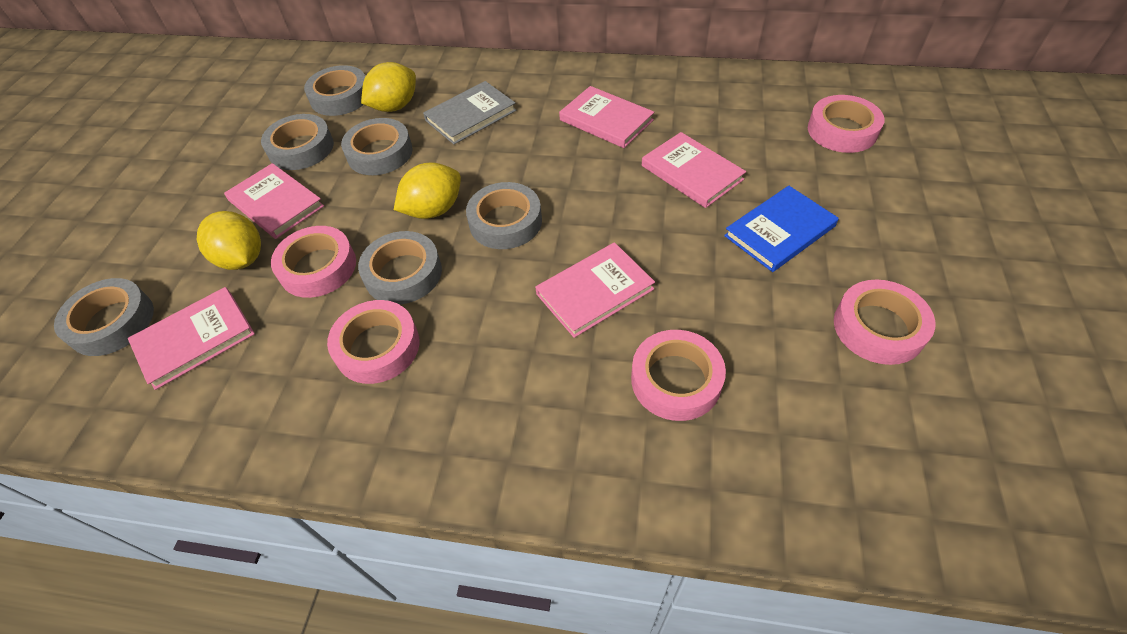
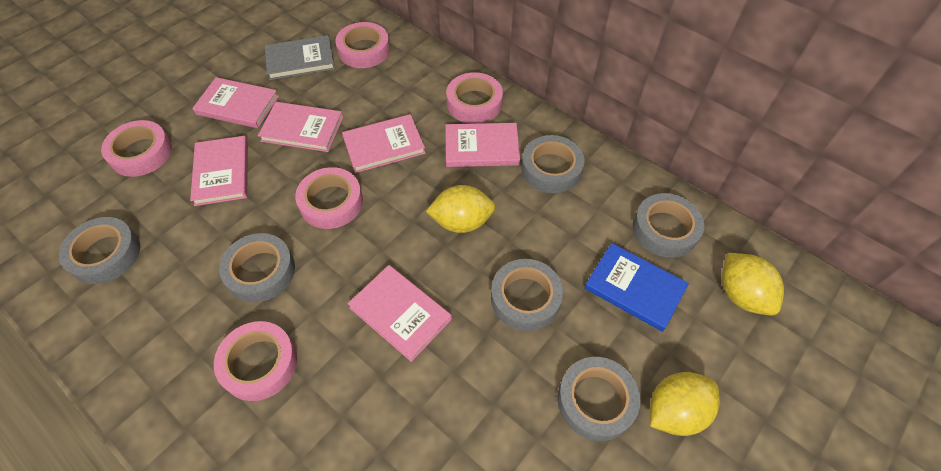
pink book: 5 -> 6

